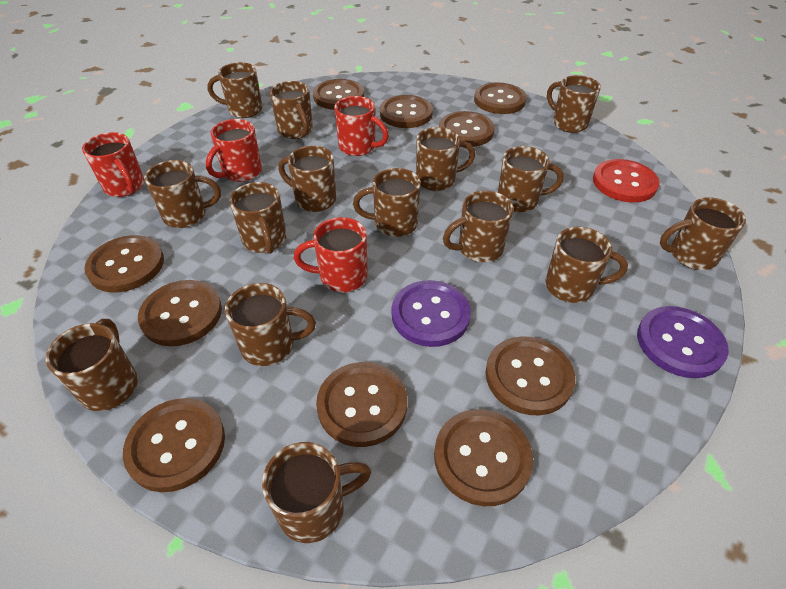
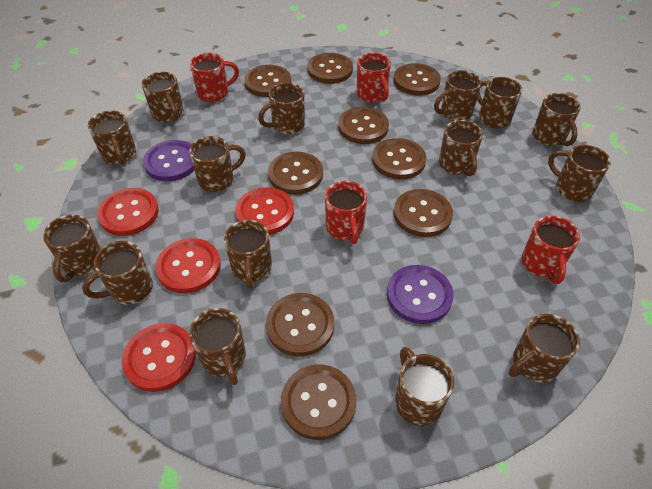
brown button: 10 -> 9
red button: 1 -> 4

